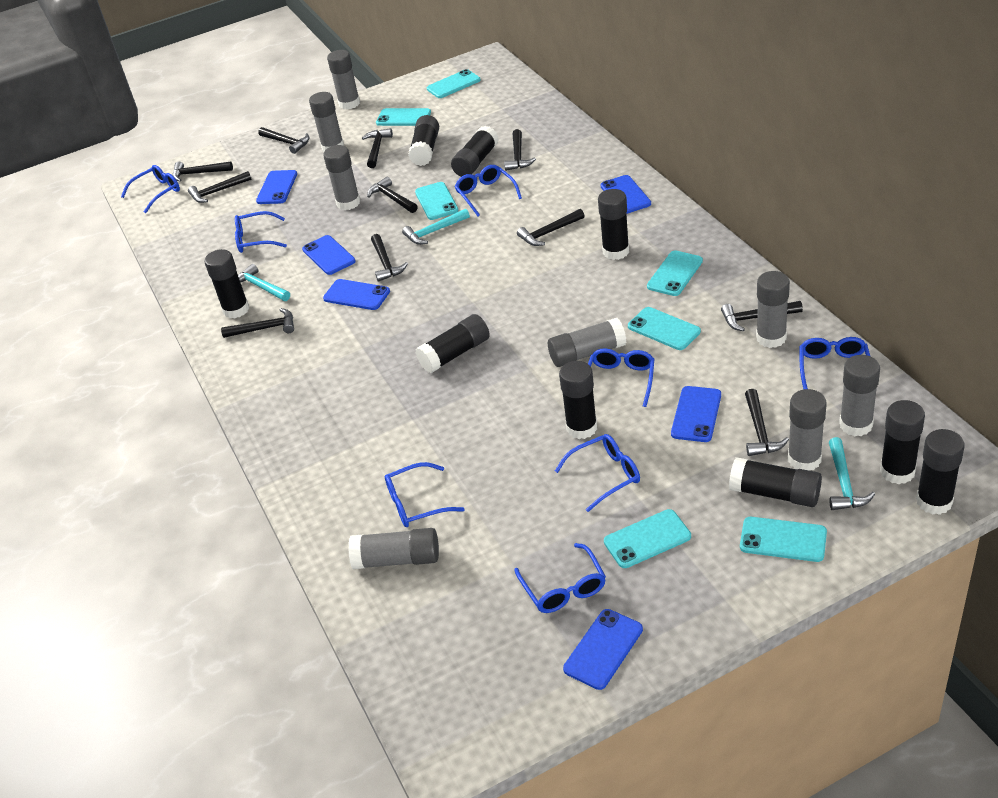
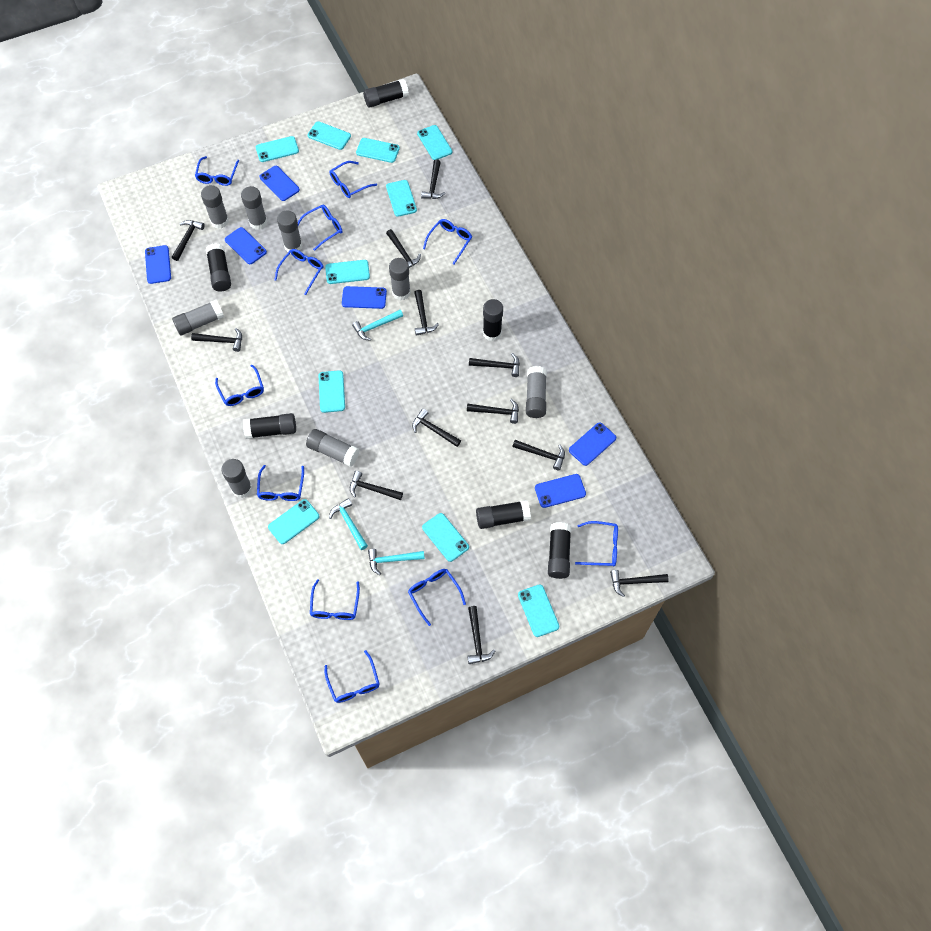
black glue stick: 9 -> 6
black hammer: 11 -> 12
blue glasses: 8 -> 11
turquoise phone: 7 -> 10

